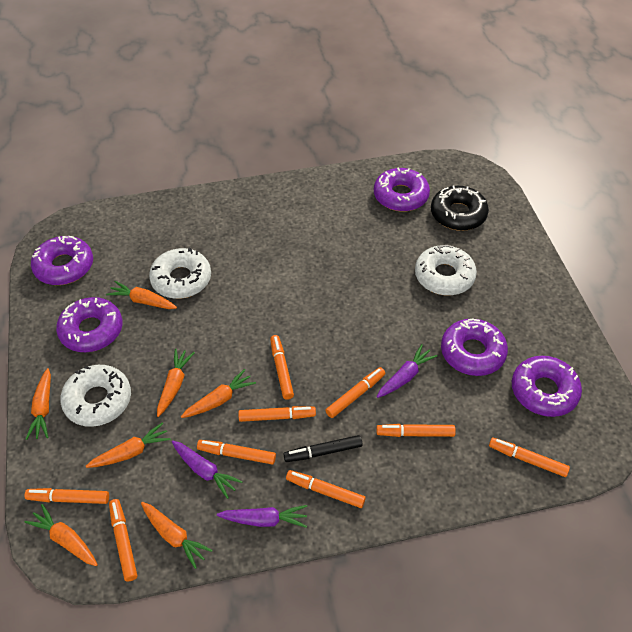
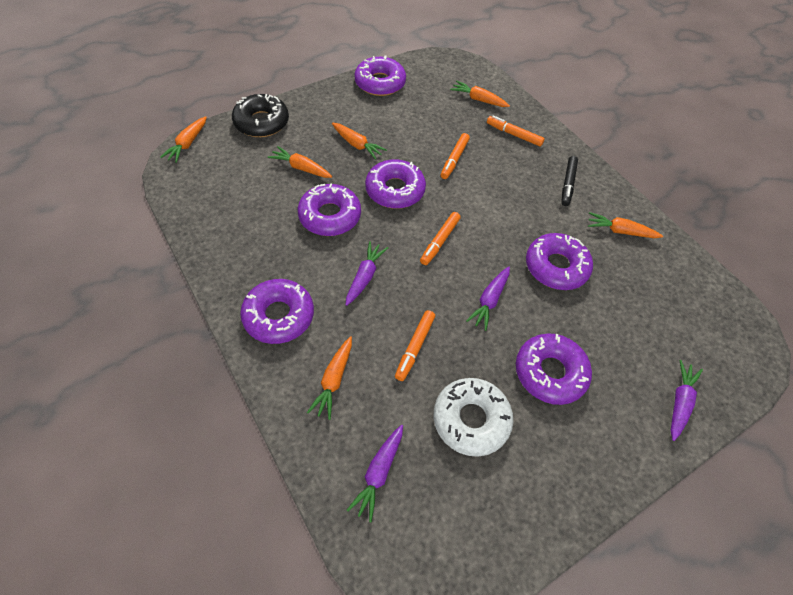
orange carrot: 7 -> 6
orange marker: 9 -> 4
purple carrot: 3 -> 4
purple donut: 5 -> 6
white donut: 3 -> 1

